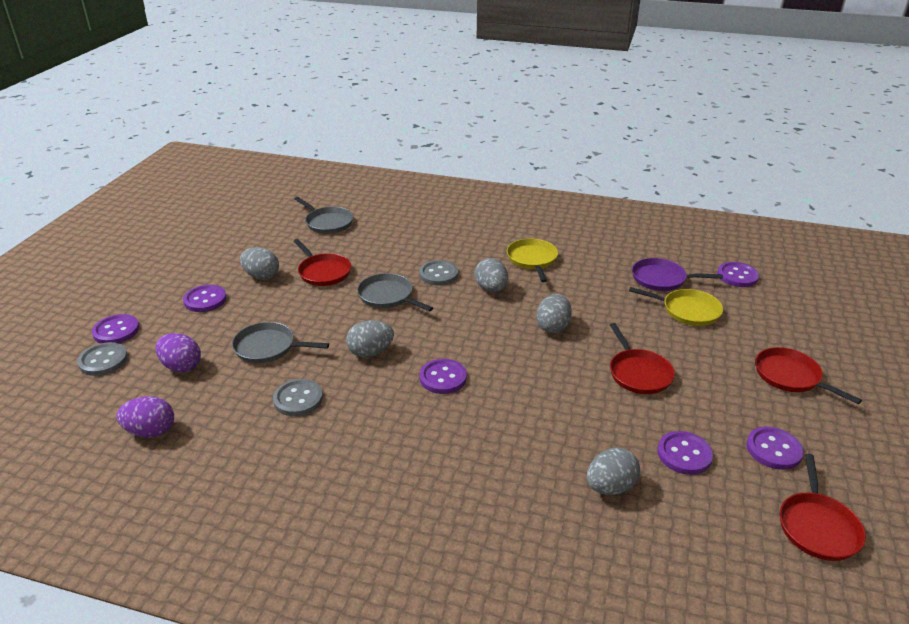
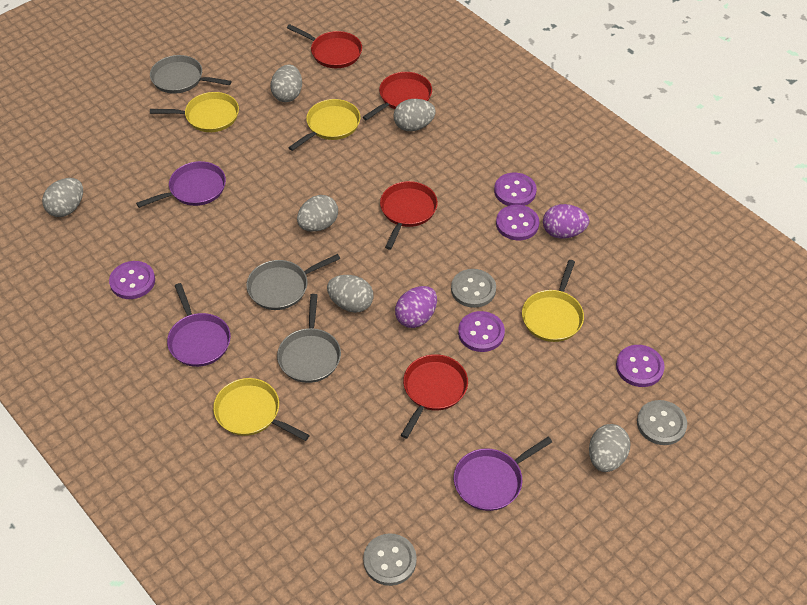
grey egg: 5 -> 6
purple button: 6 -> 5
purple pan: 1 -> 3
yellow pan: 2 -> 4

